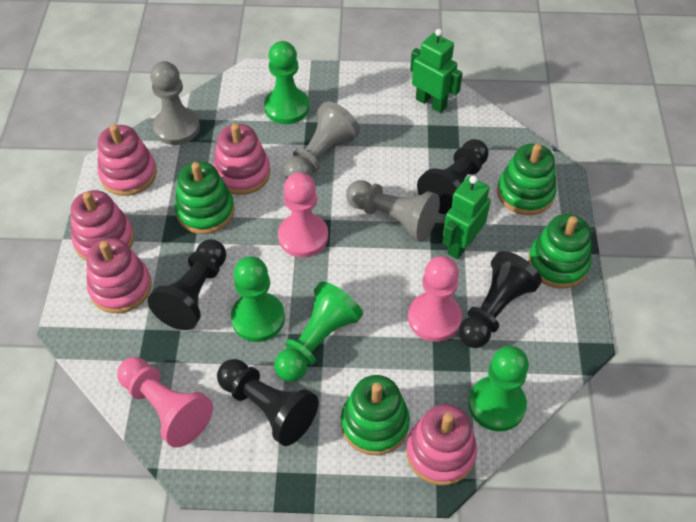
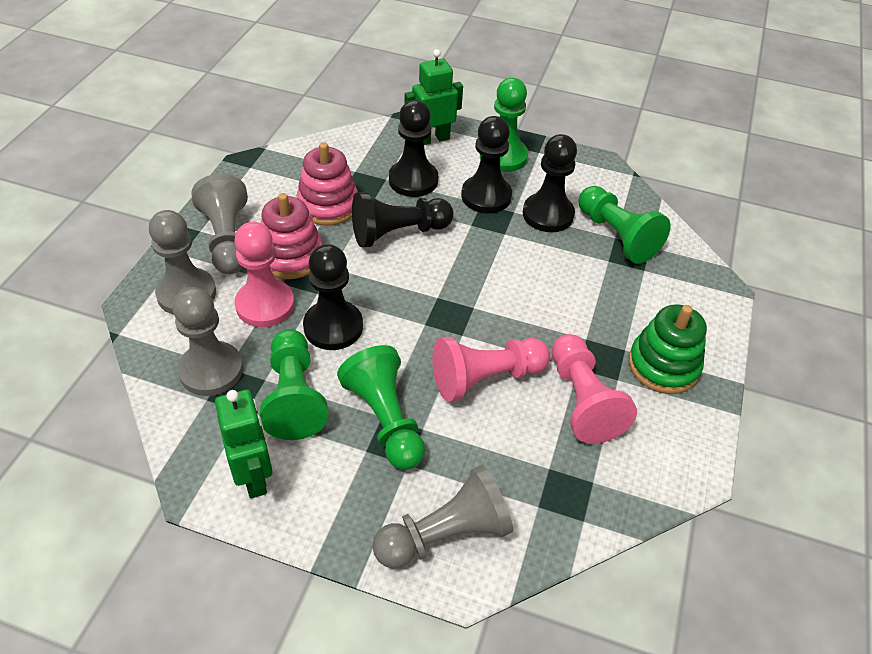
black pawn: 4 -> 5
green stacking toy: 4 -> 1
grey pawn: 3 -> 4
pink stacking toy: 5 -> 2

